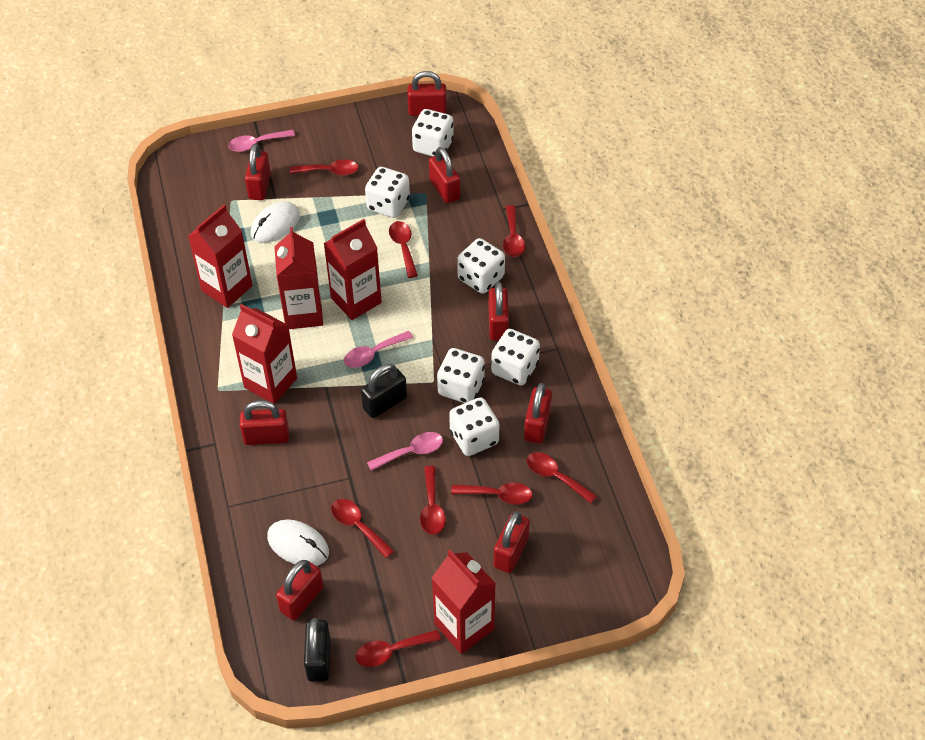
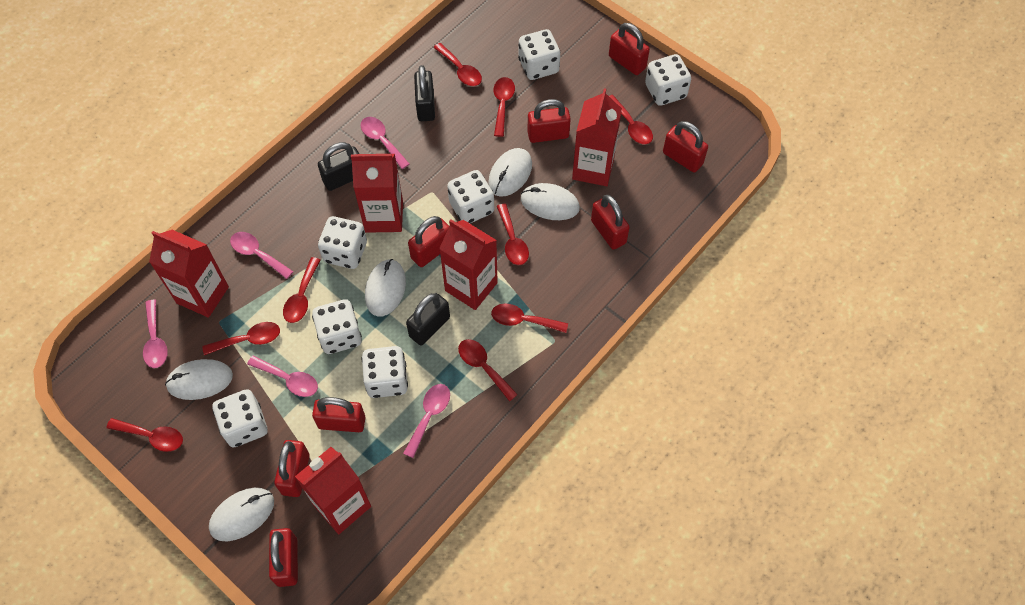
black padlock: 2 -> 3
pink spoon: 3 -> 5
red spoon: 8 -> 9
white dice: 6 -> 7
white mouse: 2 -> 5

